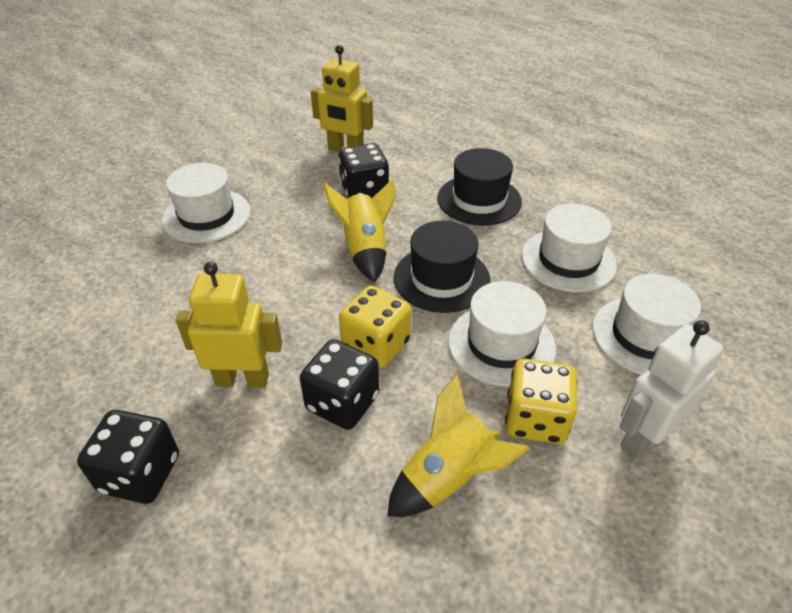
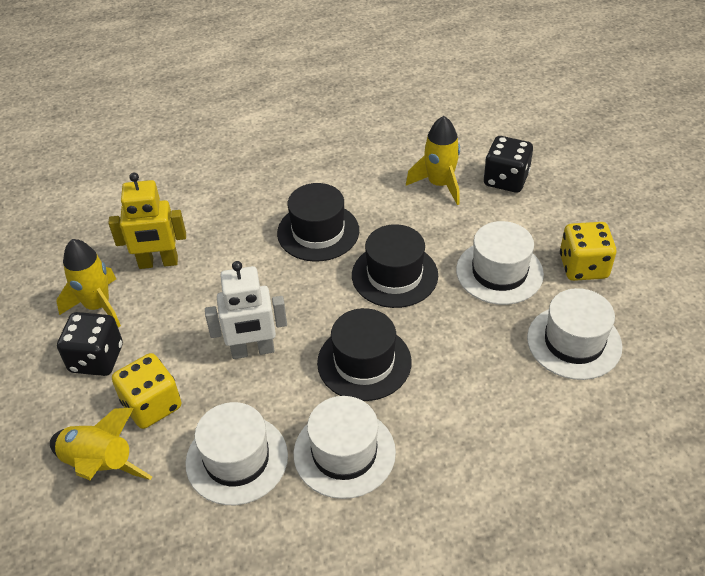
black dice: 3 -> 2
black hat: 2 -> 3
yellow robot: 2 -> 1
yellow rocket: 2 -> 3

